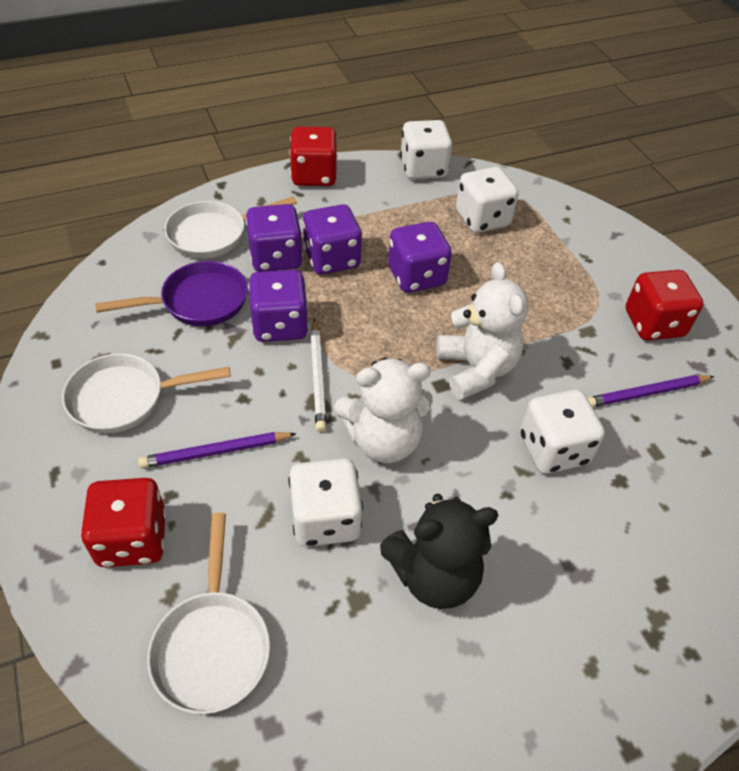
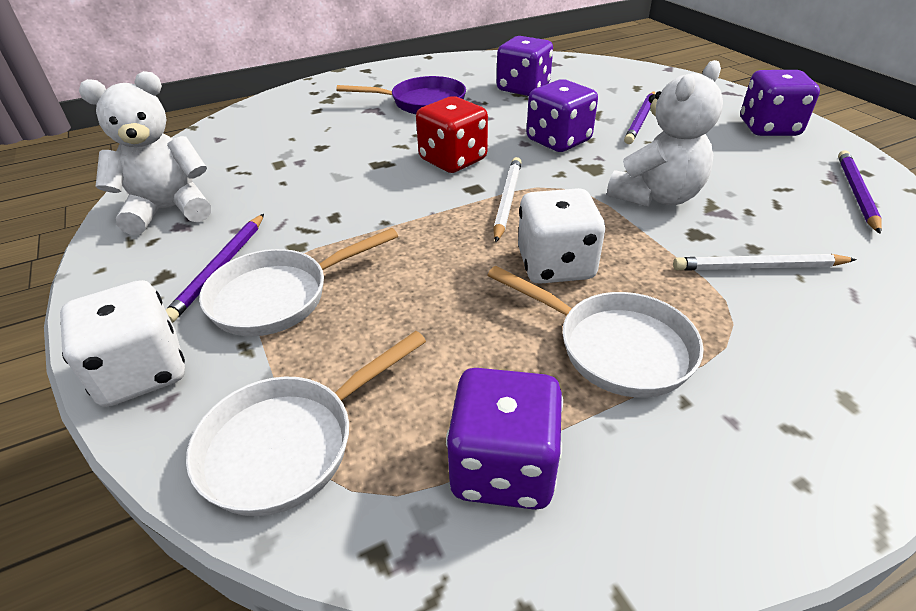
black teddy bear: 1 -> 0
purple pencil: 2 -> 3
red dice: 3 -> 1
white dice: 4 -> 2
white pencil: 1 -> 2

